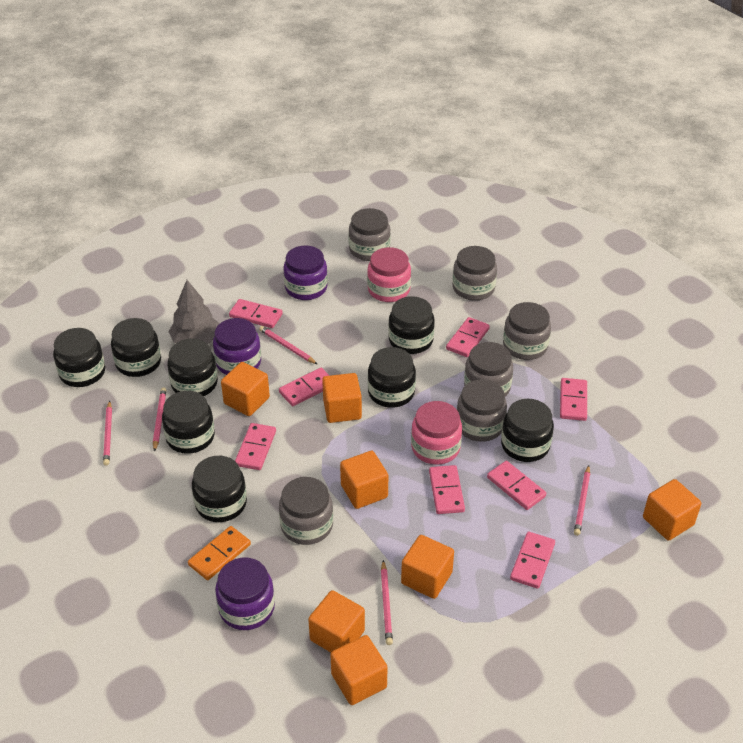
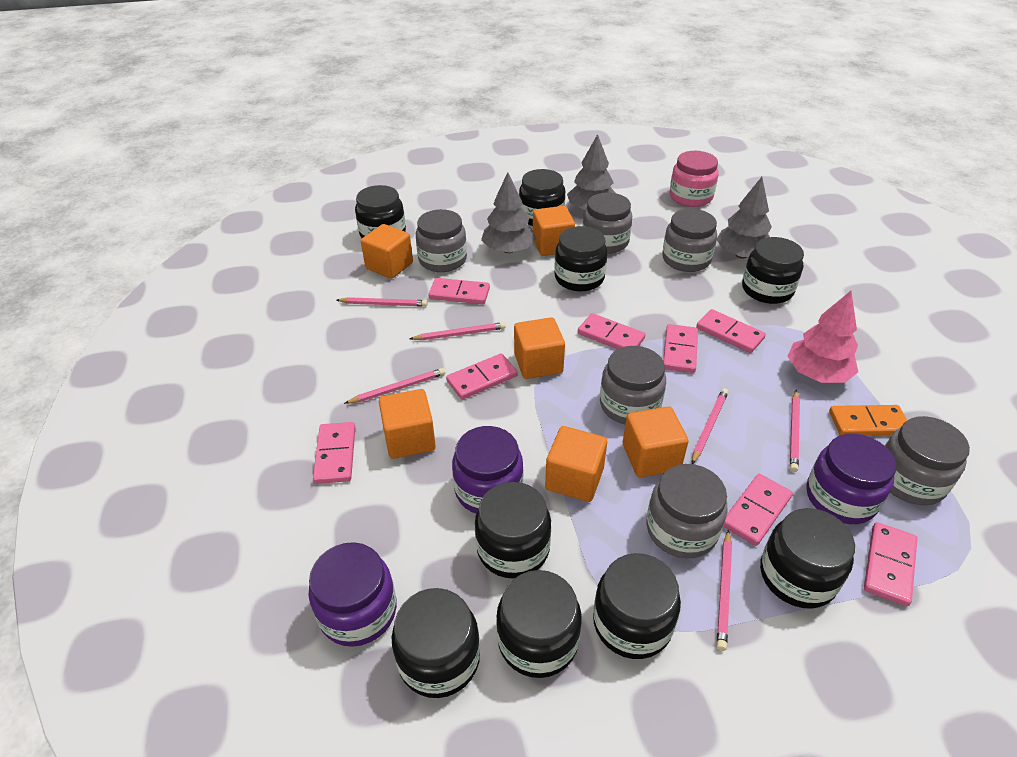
black jar: 8 -> 9
grey tree: 1 -> 3
orange cube: 7 -> 6
pink jar: 2 -> 1
pink pencil: 5 -> 6
pink tree: 0 -> 1

